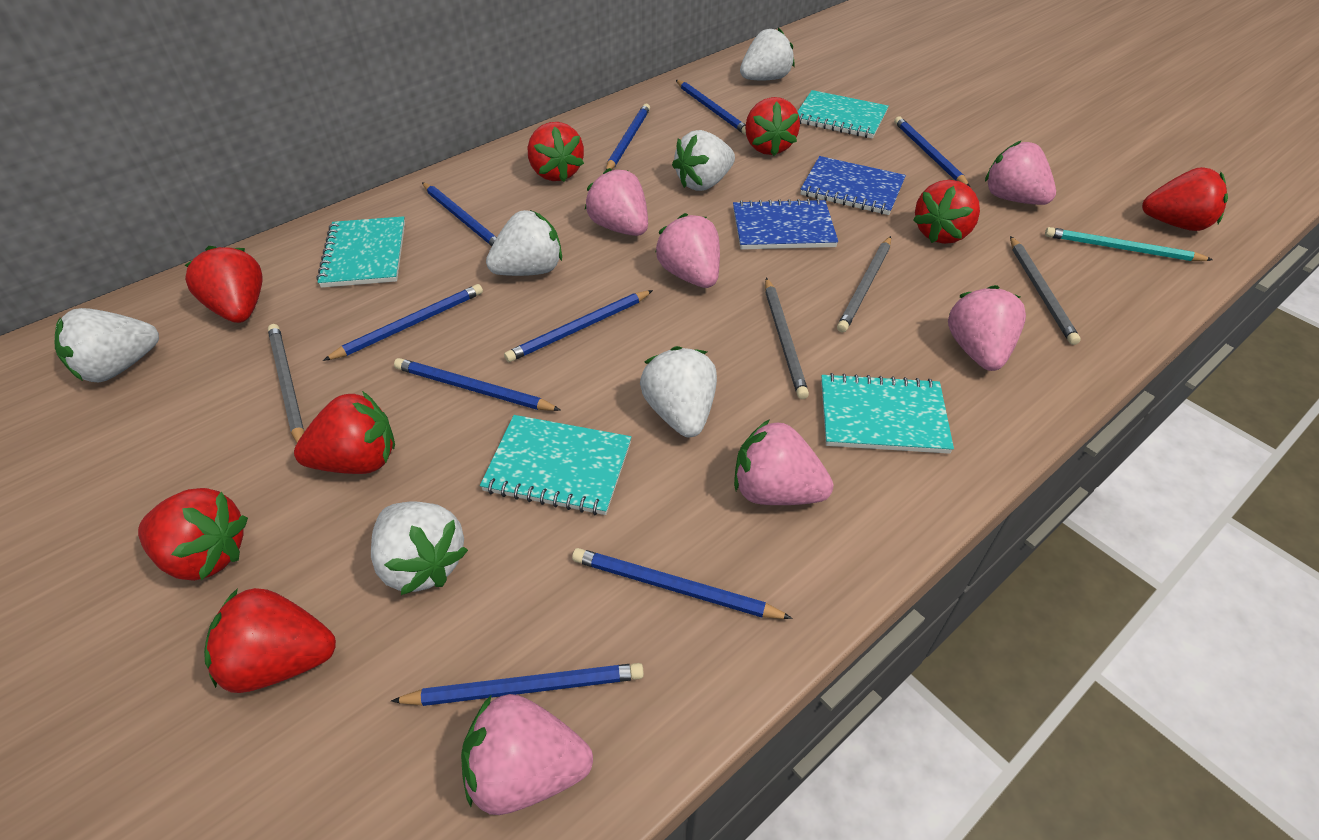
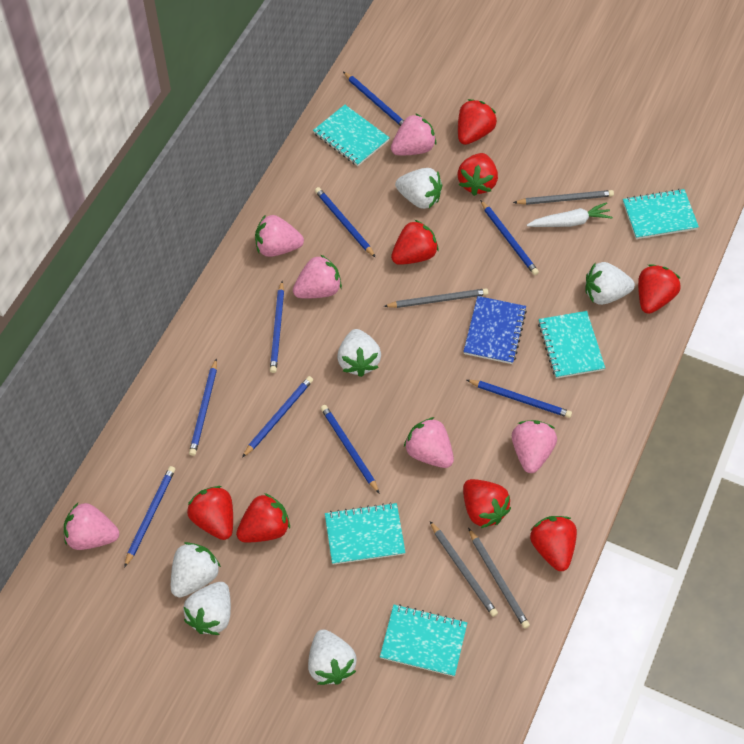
blue notebook: 2 -> 1
turquoise notebook: 4 -> 5
turquoise pencil: 1 -> 0
white carrot: 0 -> 1

